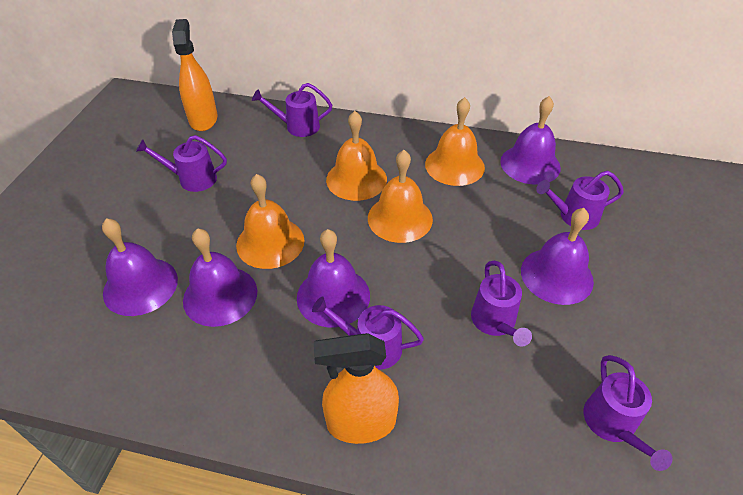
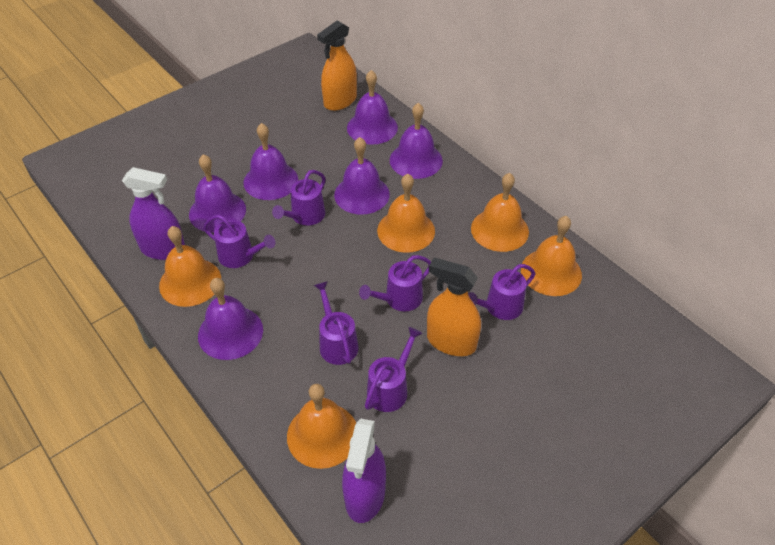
orange bell: 4 -> 5
purple bell: 5 -> 6
purple spray bottle: 0 -> 2

